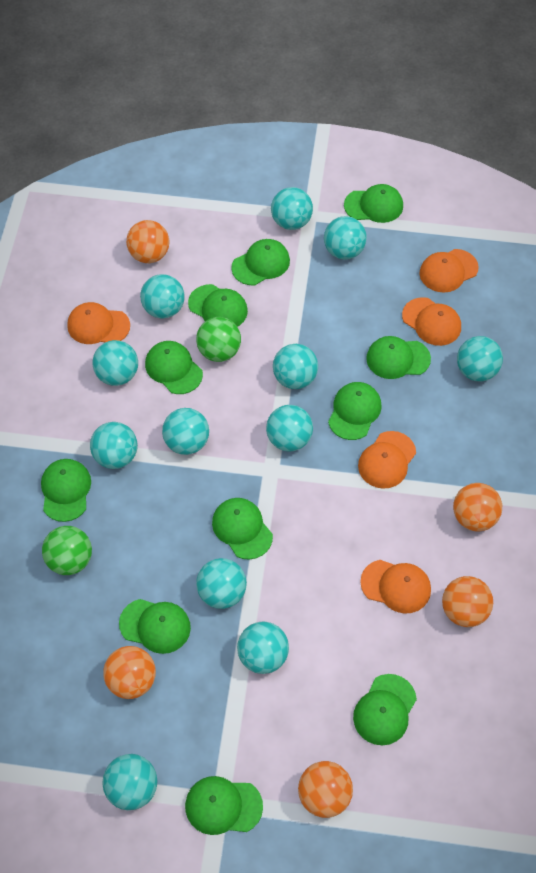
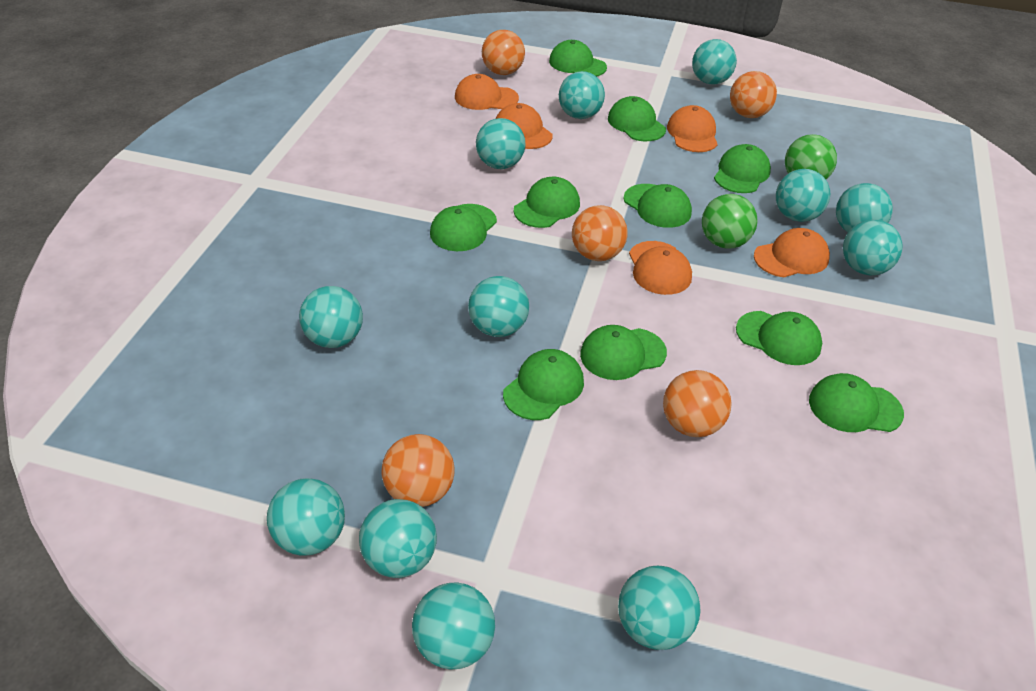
green cap: 11 -> 10

